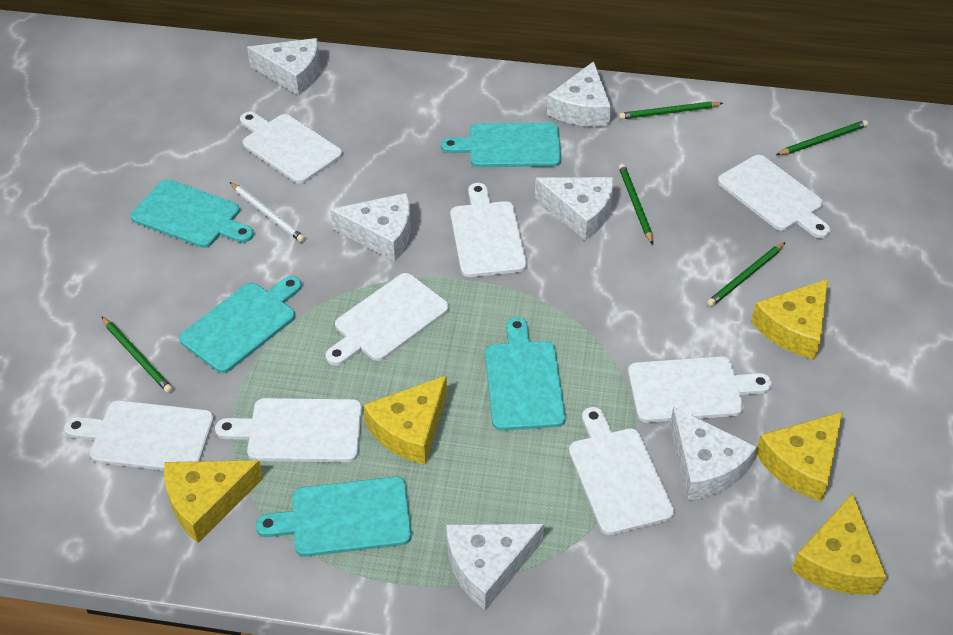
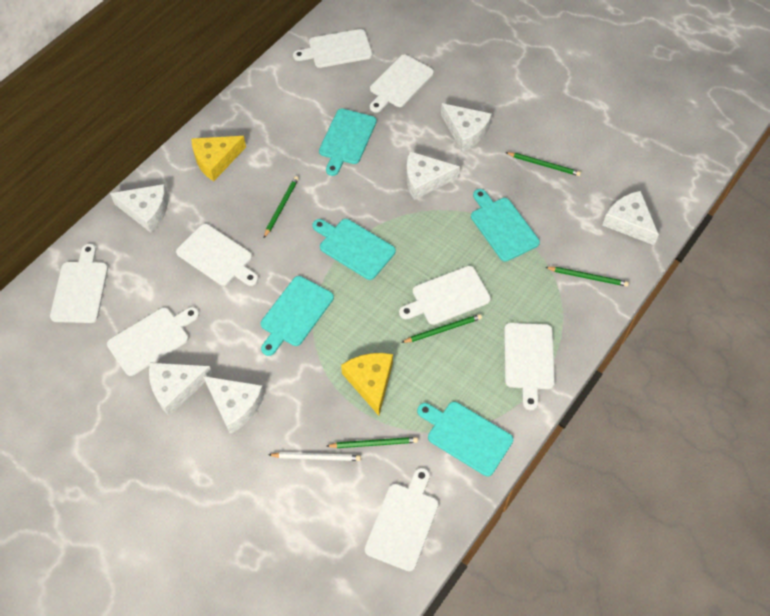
yellow cheese: 5 -> 2

